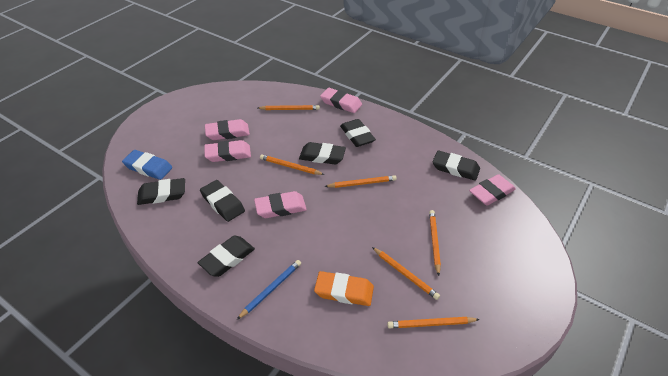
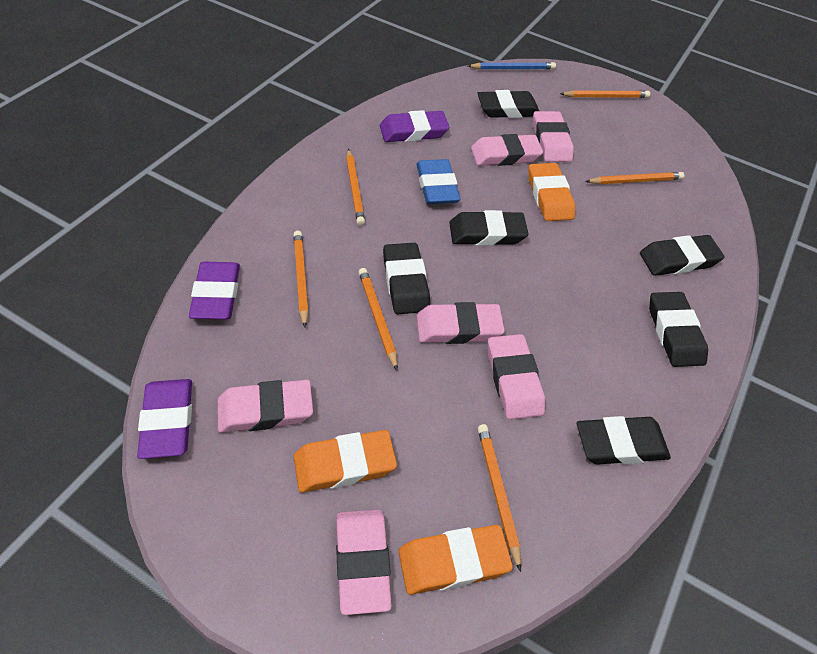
orange eraser: 1 -> 3
pink eraser: 5 -> 6
purple eraser: 0 -> 3

